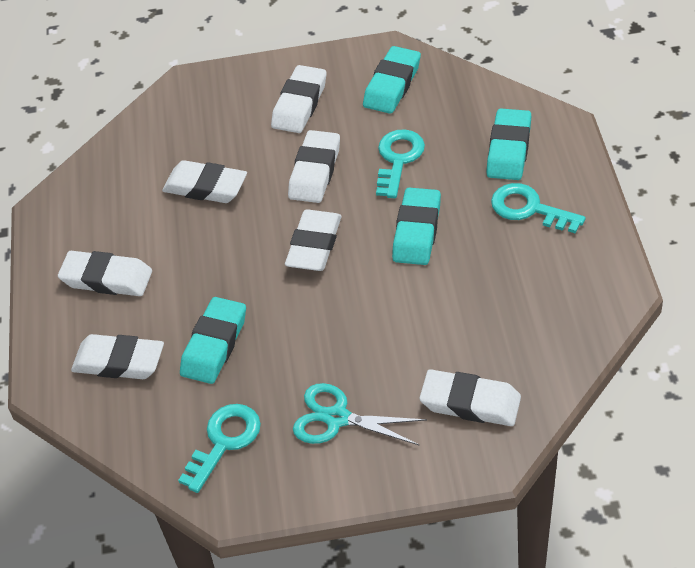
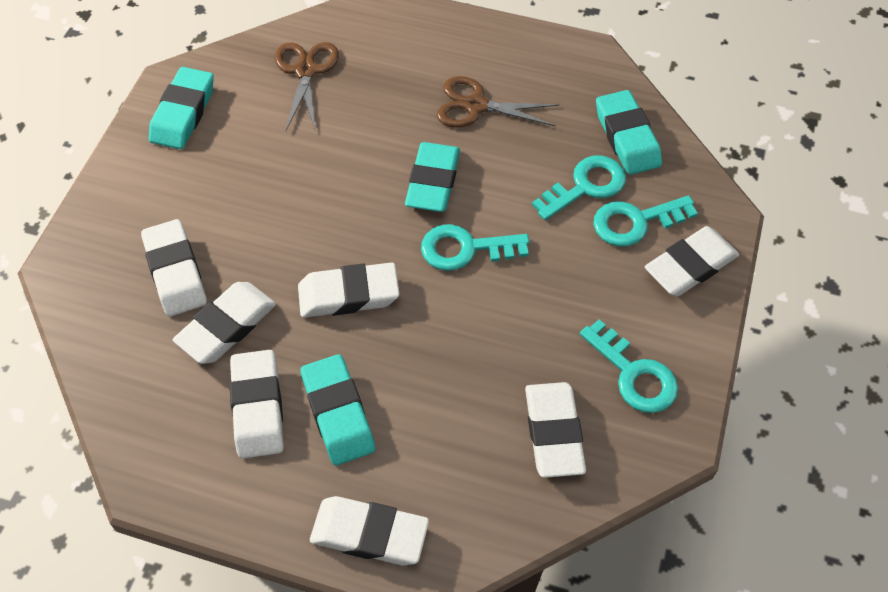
brown scissors: 0 -> 2
turquoise key: 3 -> 4
turquoise scissors: 1 -> 0

